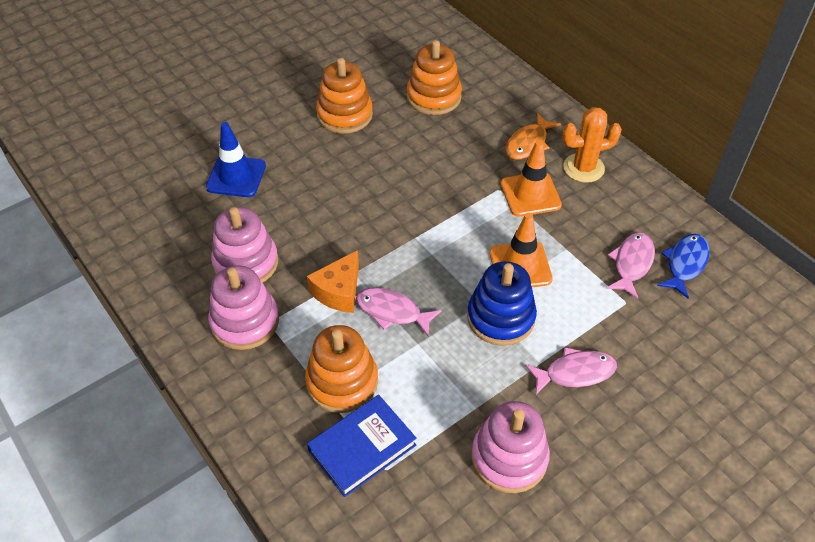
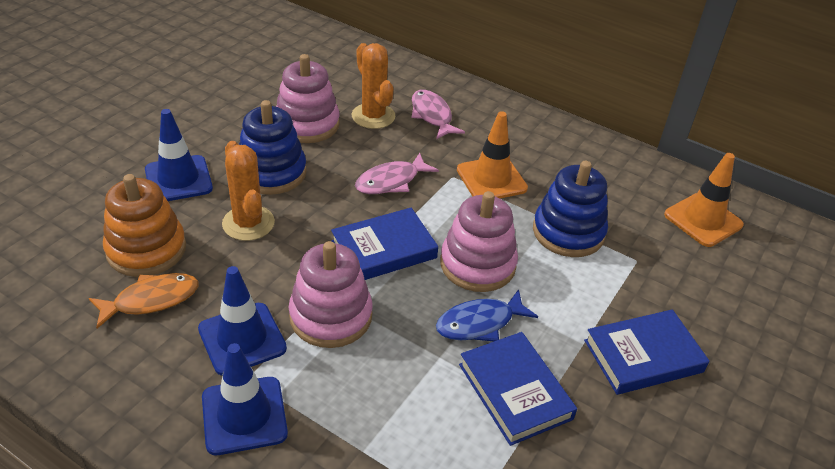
blue book: 1 -> 3
blue stacking toy: 1 -> 2
blue traffic cone: 1 -> 3
orange cactus: 1 -> 2
orange cheese: 1 -> 0
orange stacking toy: 3 -> 1
pink fish: 3 -> 2

